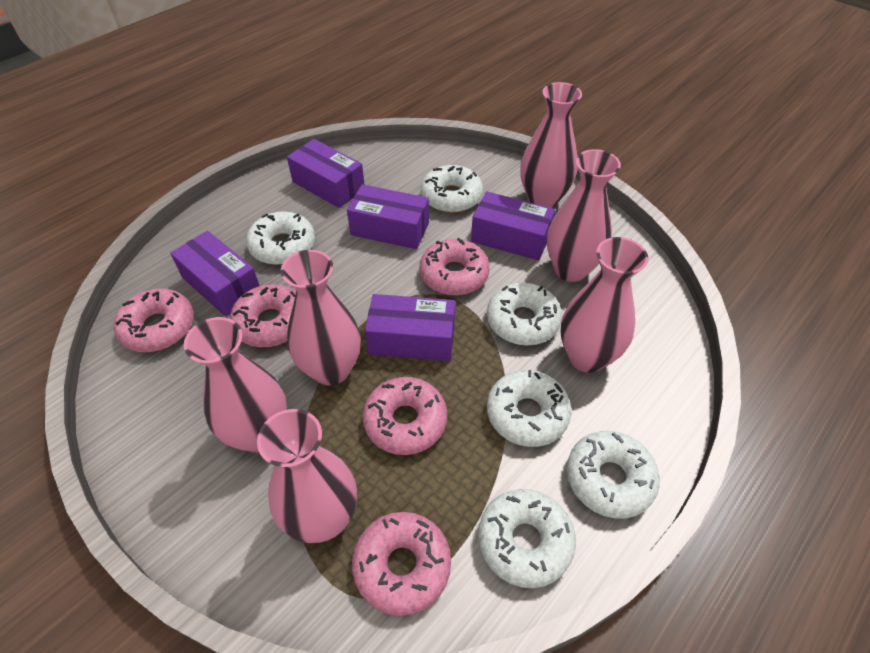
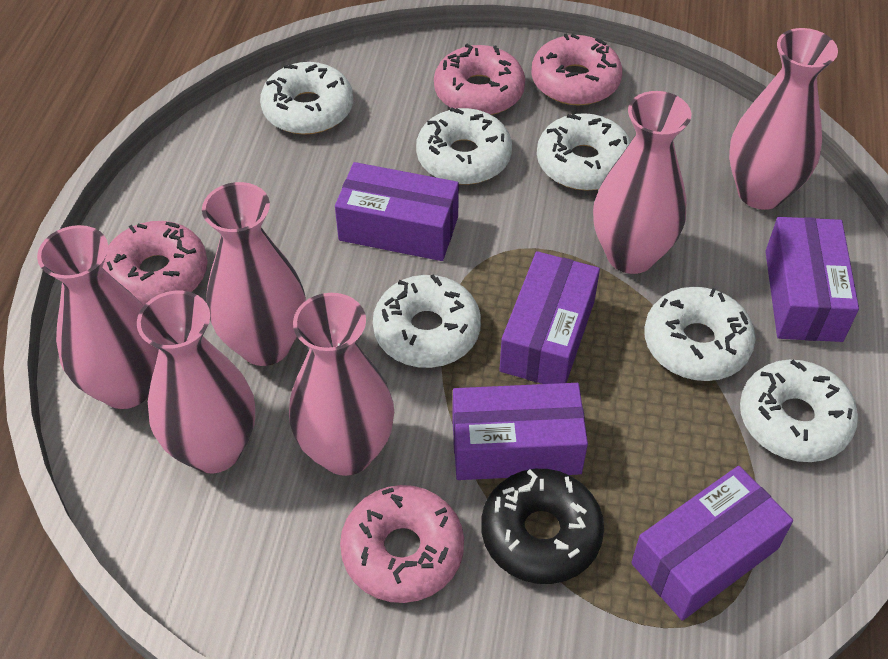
black donut: 0 -> 1
pink donut: 5 -> 4

